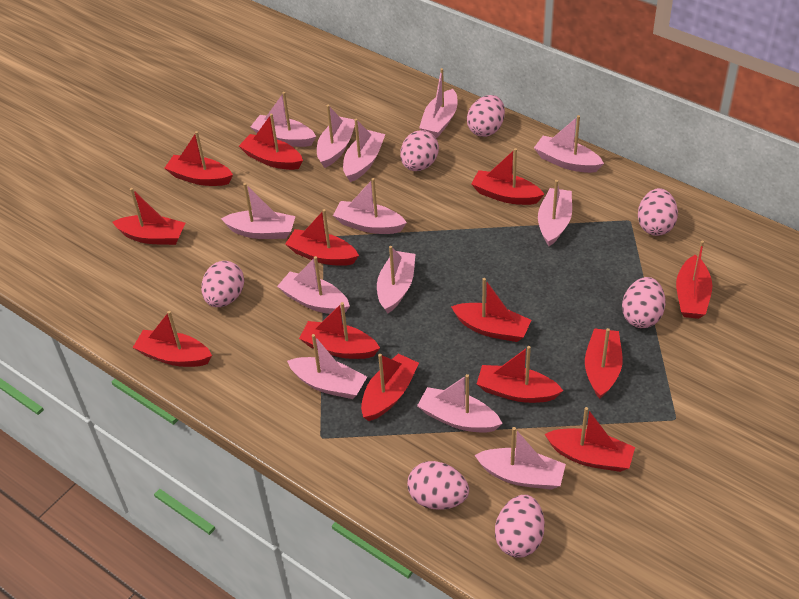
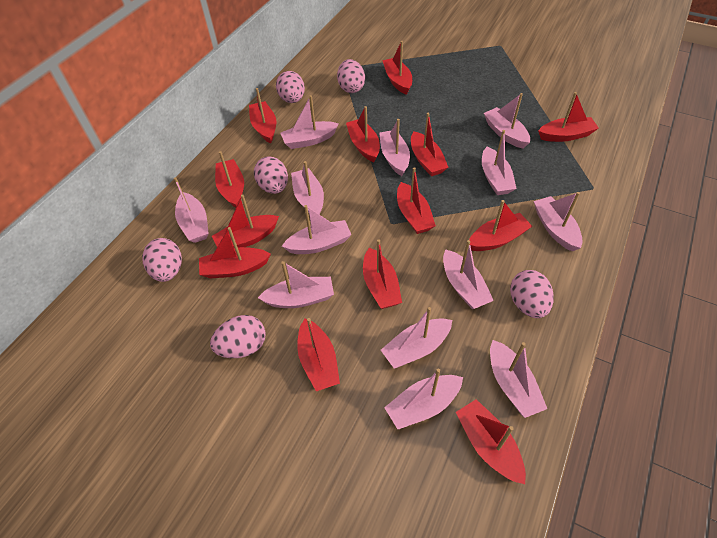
pink egg: 7 -> 6

